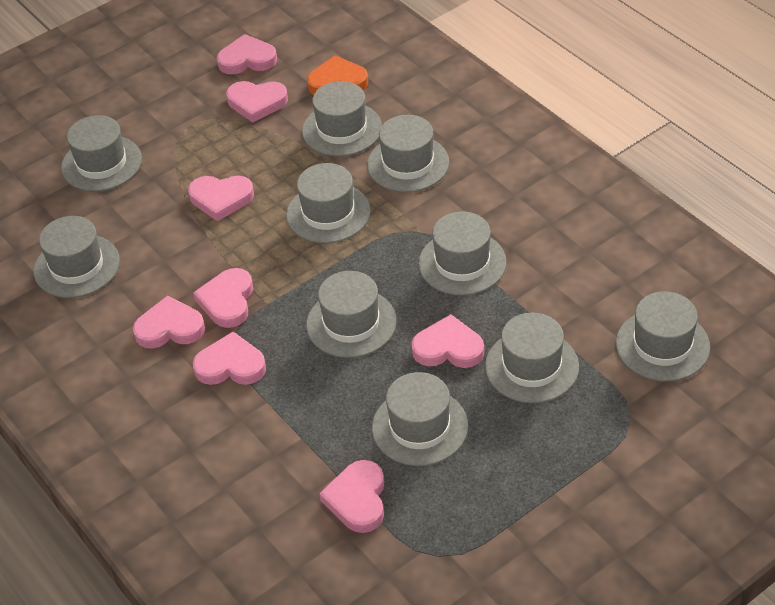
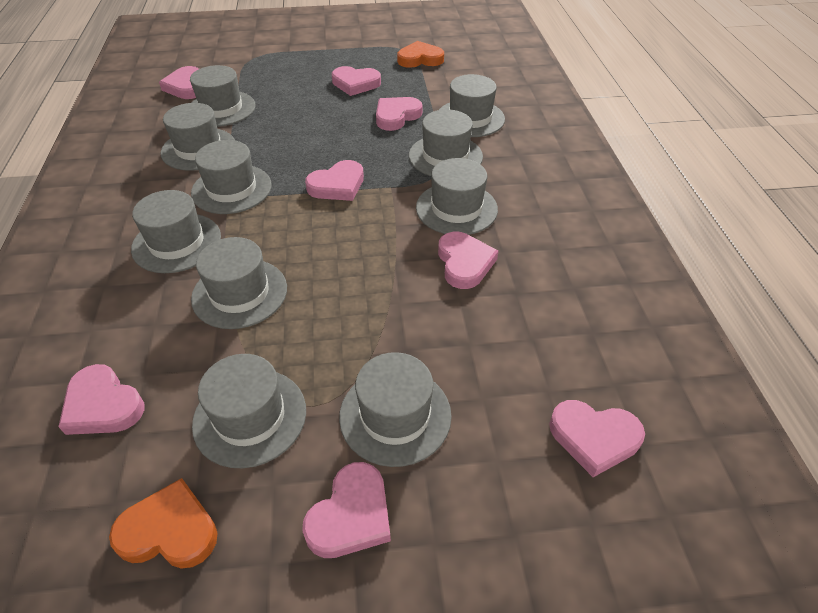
orange heart: 1 -> 2

